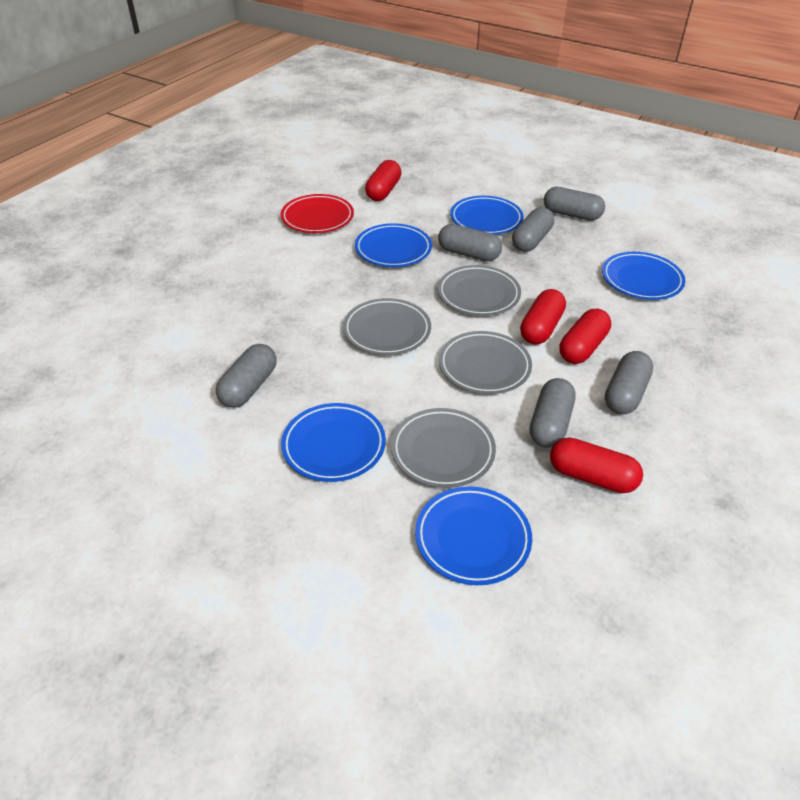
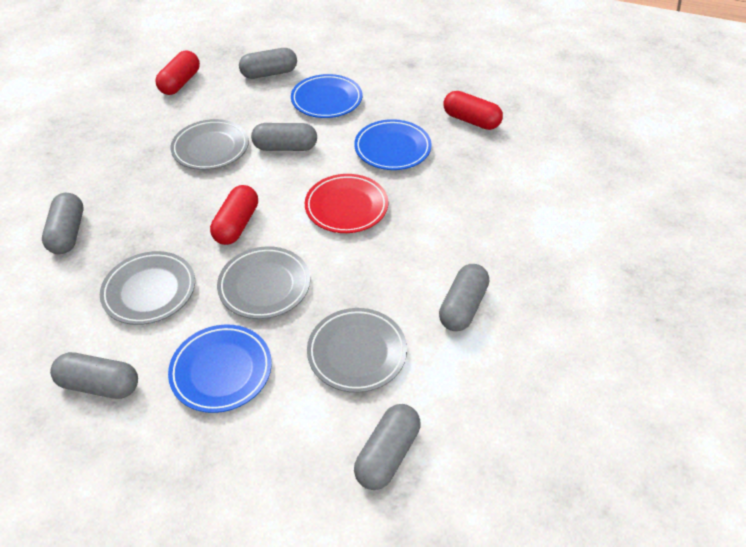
blue plate: 5 -> 3
red capsule: 4 -> 3

